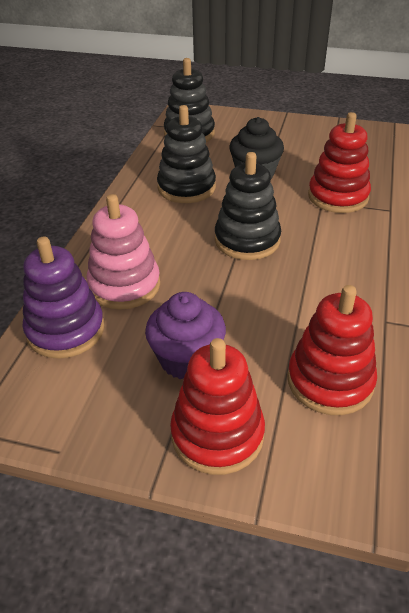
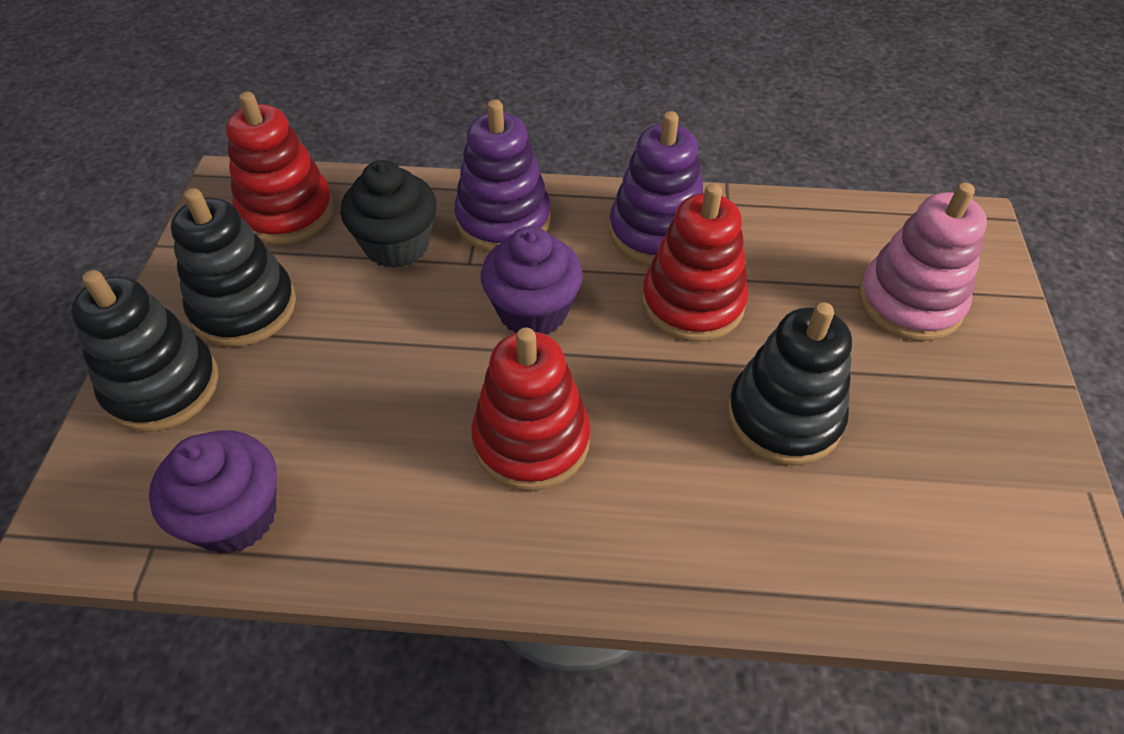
purple cupcake: 1 -> 2
purple stacking toy: 1 -> 2

